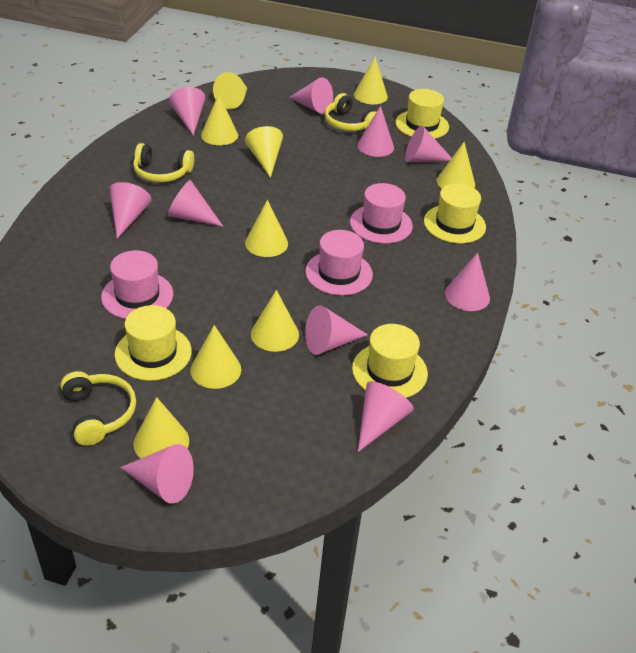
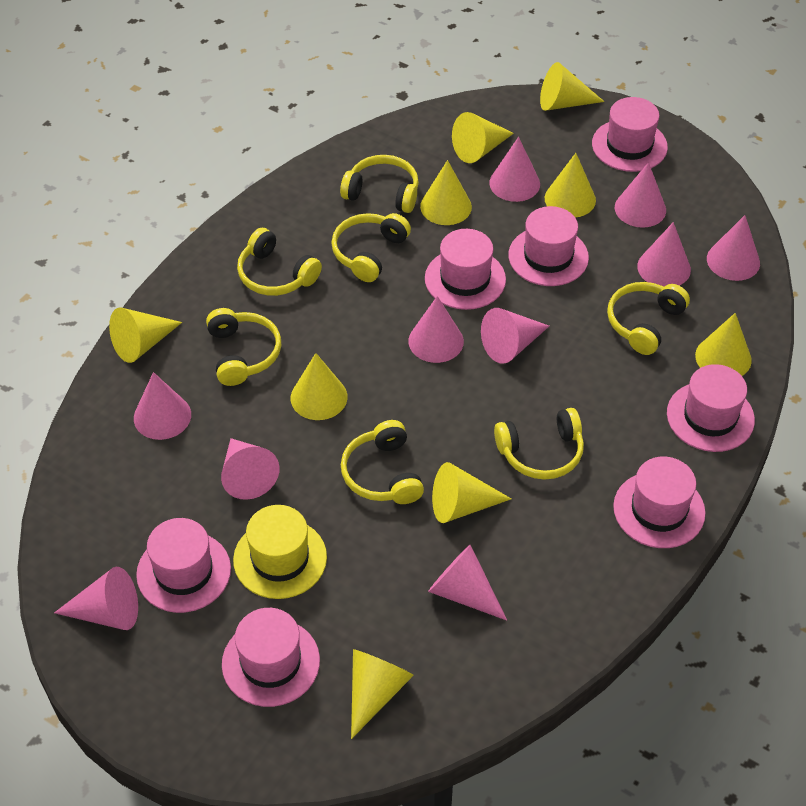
pink hat: 3 -> 7
yellow hat: 4 -> 1
yellow headphones: 3 -> 7

